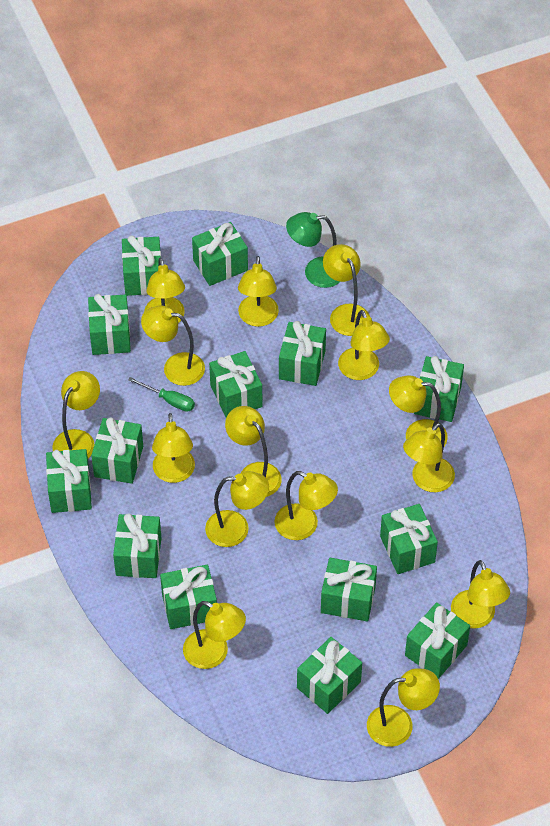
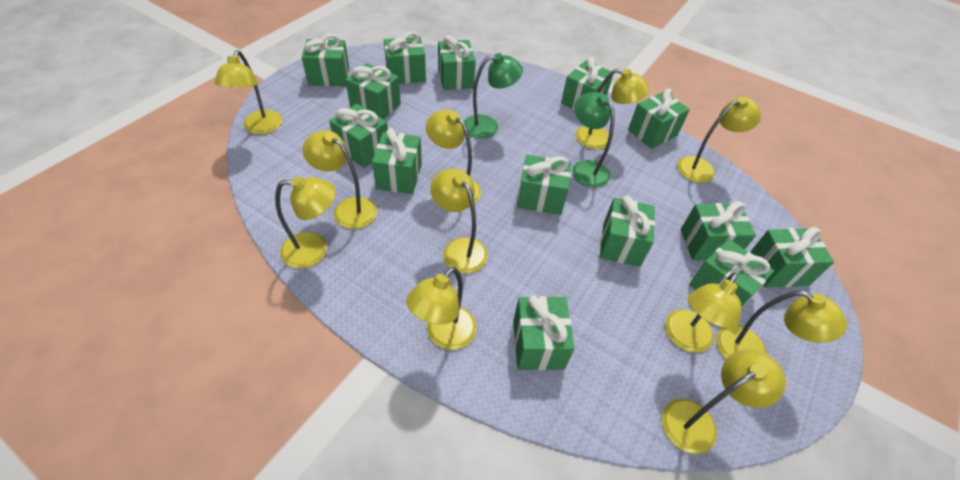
green lamp: 1 -> 2
green screwdriver: 1 -> 0
yellow lamp: 15 -> 11

